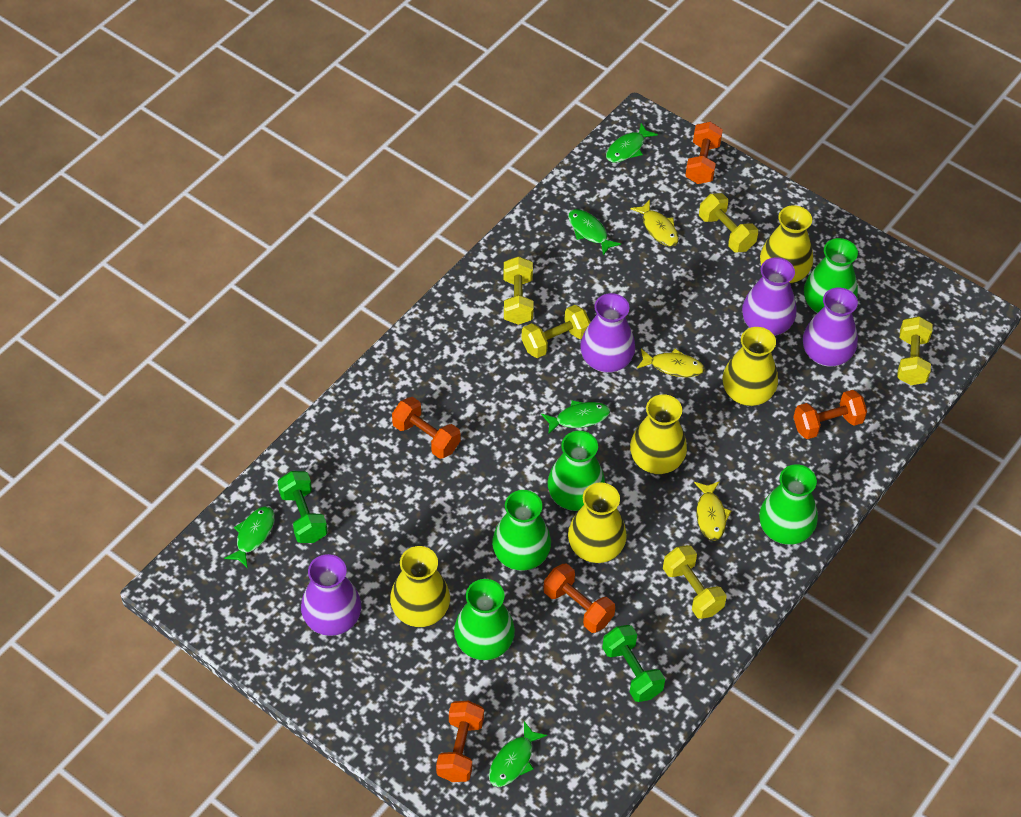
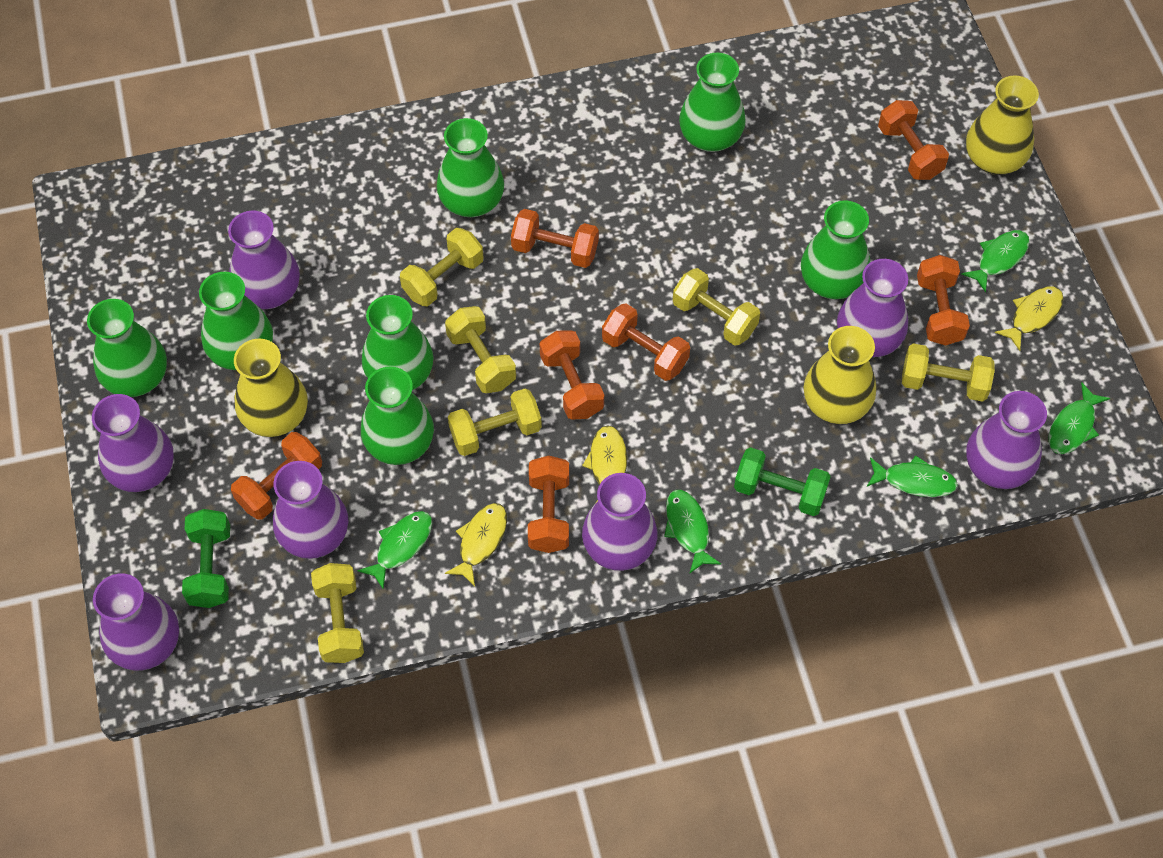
green vase: 5 -> 7
orange dumbbell: 5 -> 7
purple vase: 4 -> 7
yellow dumbbell: 5 -> 6
yellow vase: 5 -> 3

